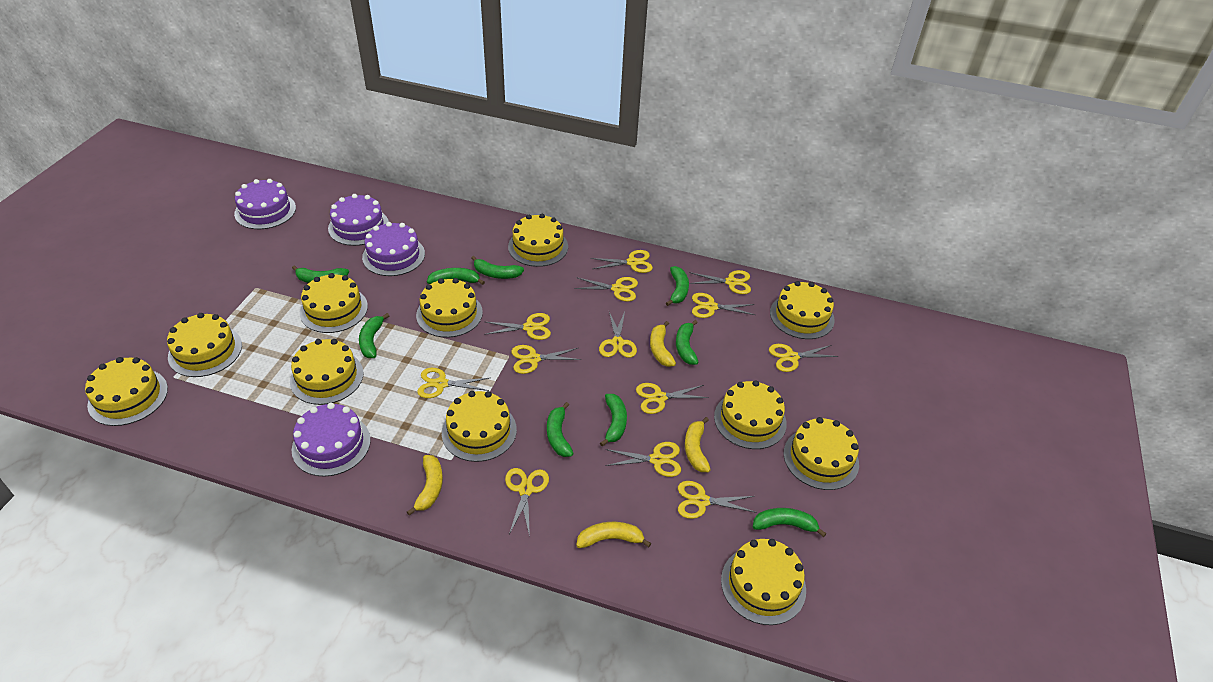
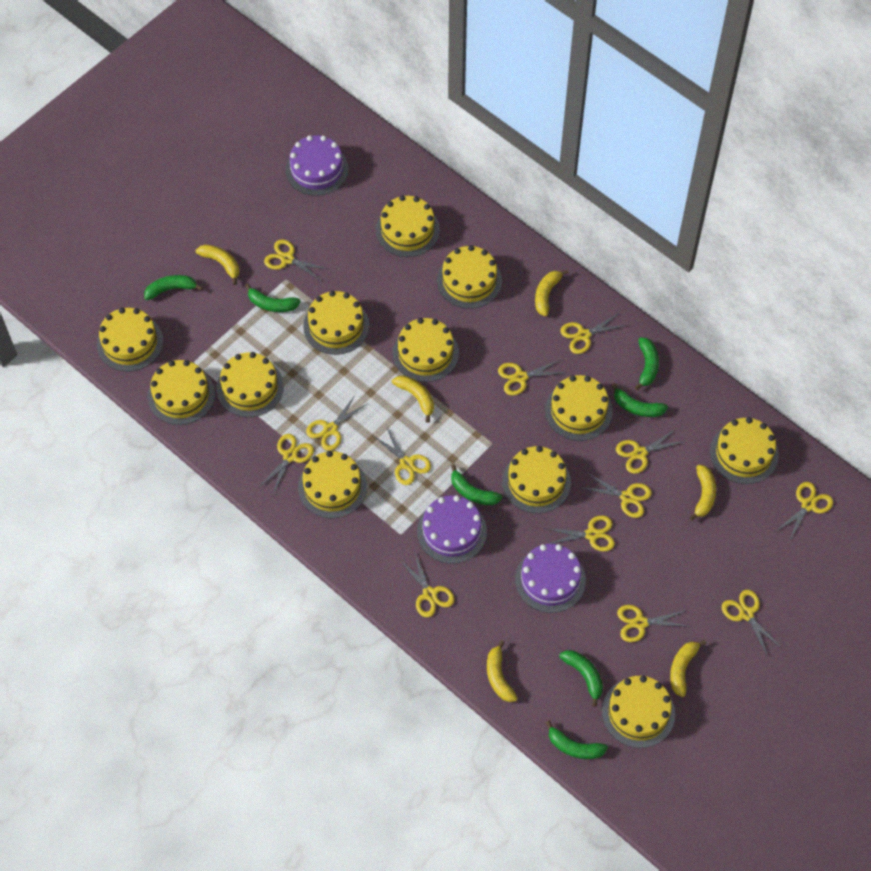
green banana: 9 -> 7
purple cake: 4 -> 3
yellow banana: 4 -> 6
yellow cake: 11 -> 12

